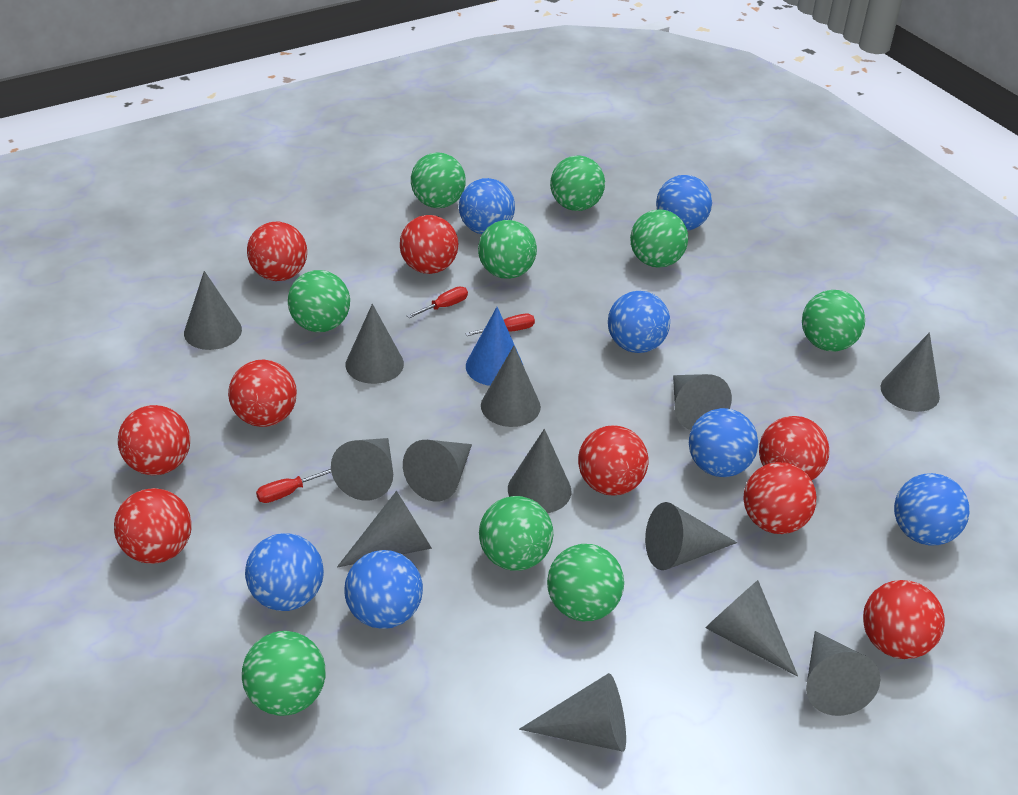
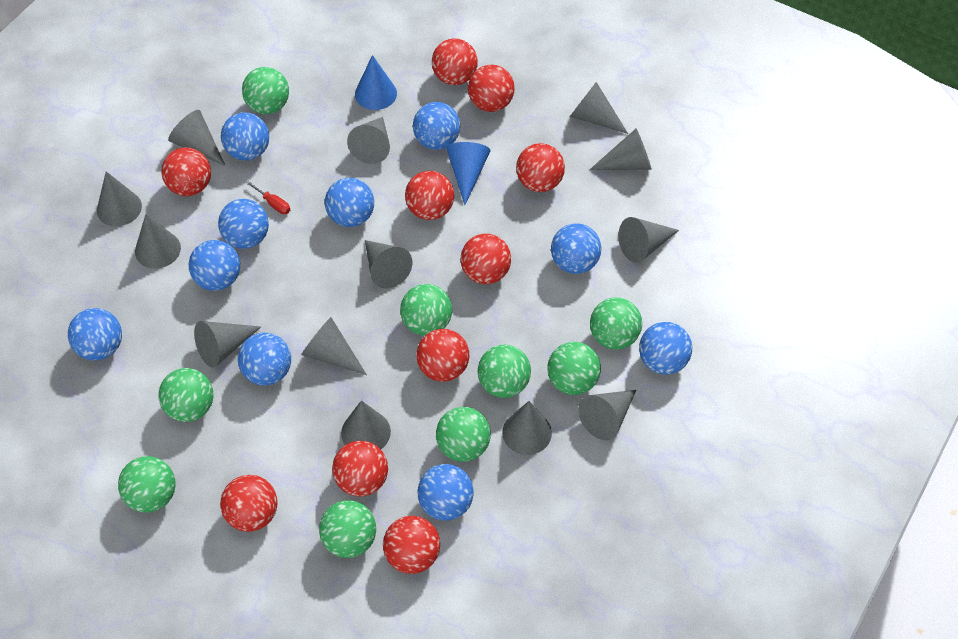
blue ball: 7 -> 10
blue cone: 1 -> 2
red ball: 9 -> 10
red screwdriver: 3 -> 1

